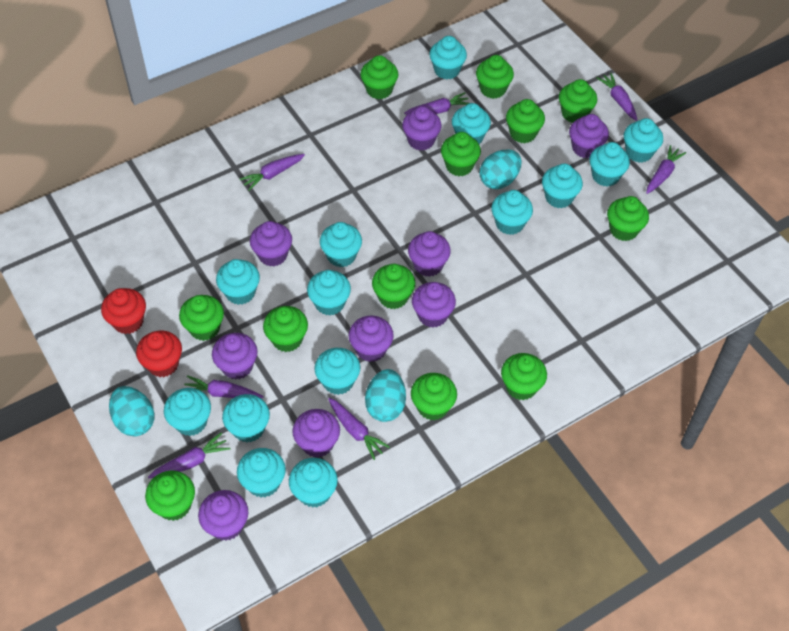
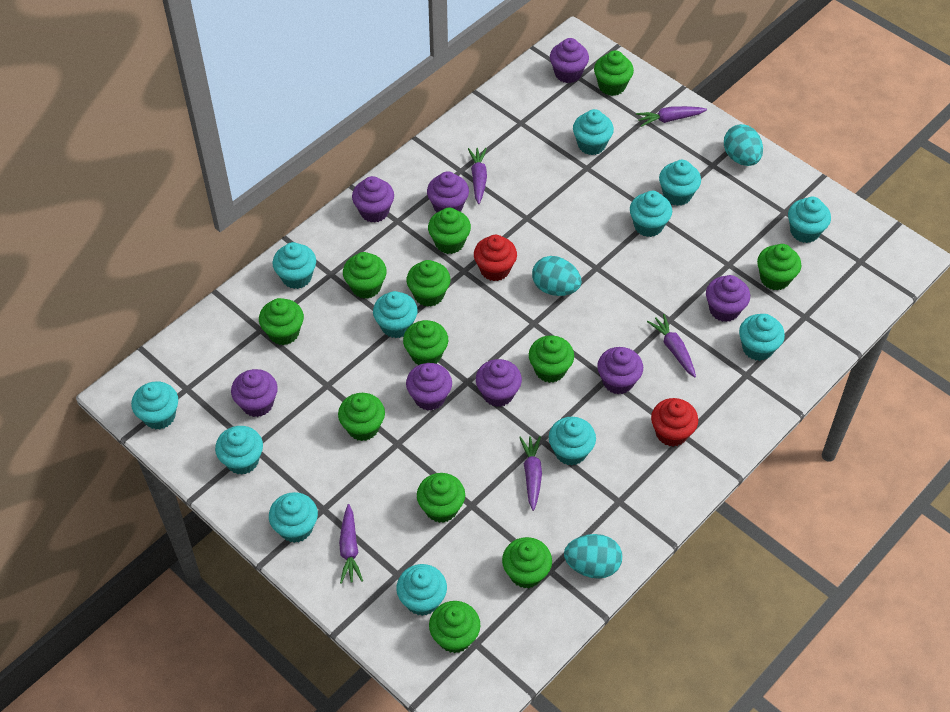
purple carrot: 7 -> 5
purple cupcake: 9 -> 8
turquoise cupcake: 14 -> 12

